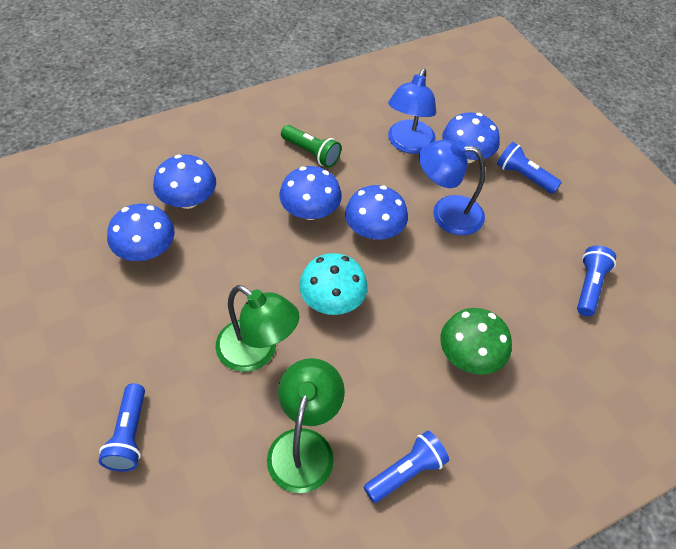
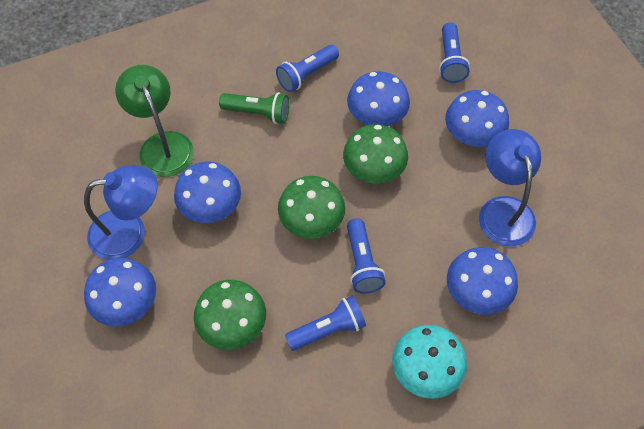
green lamp: 2 -> 1
green mushroom: 1 -> 3

